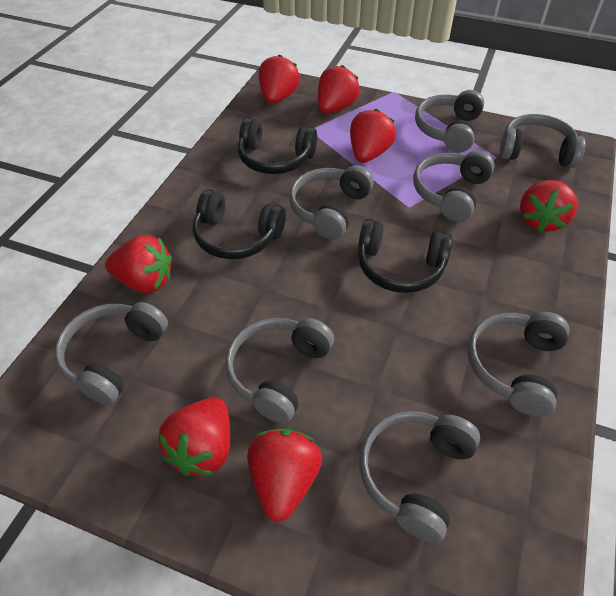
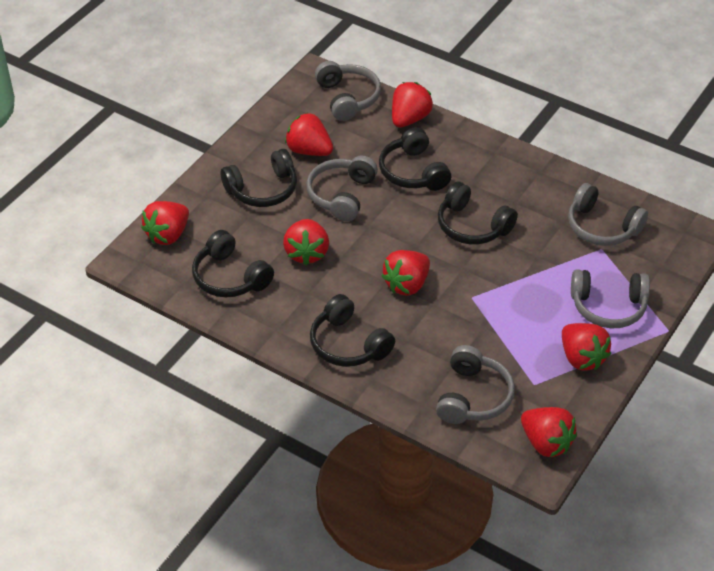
black headphones: 3 -> 5
grey headphones: 8 -> 5

